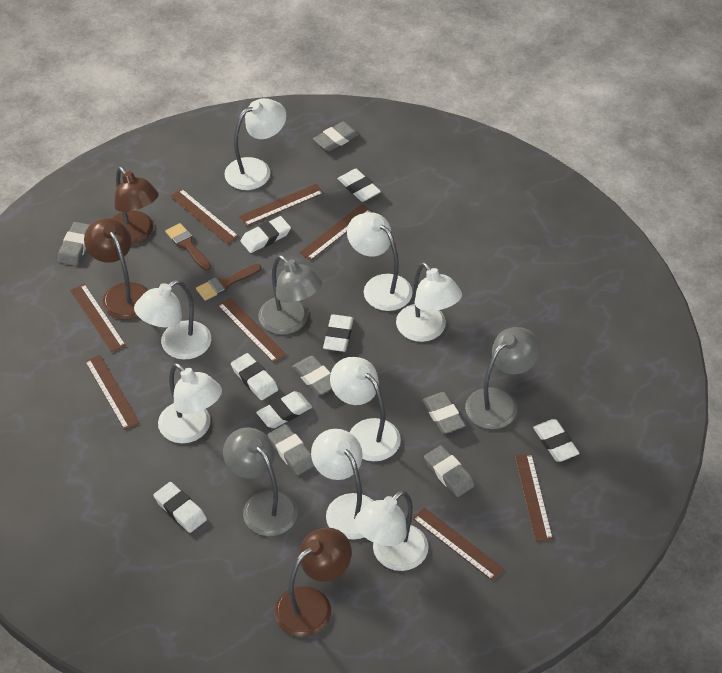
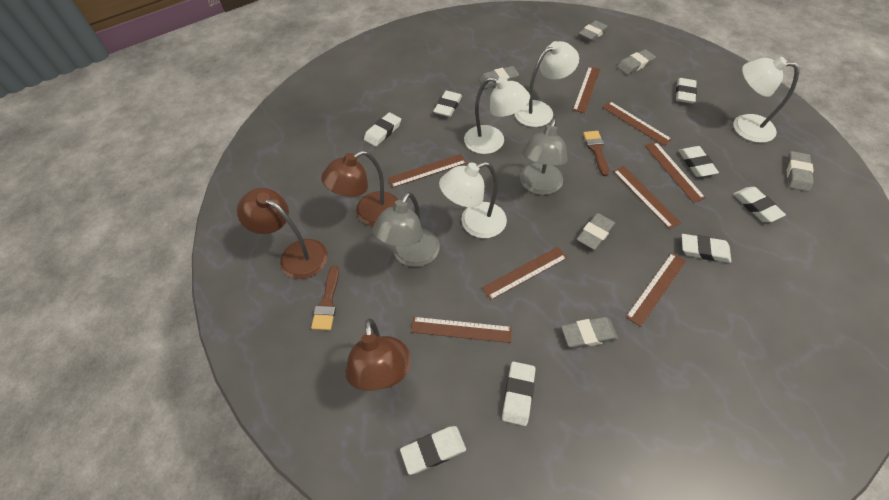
grey lamp: 3 -> 2
white eraser: 7 -> 8
white lamp: 8 -> 4

